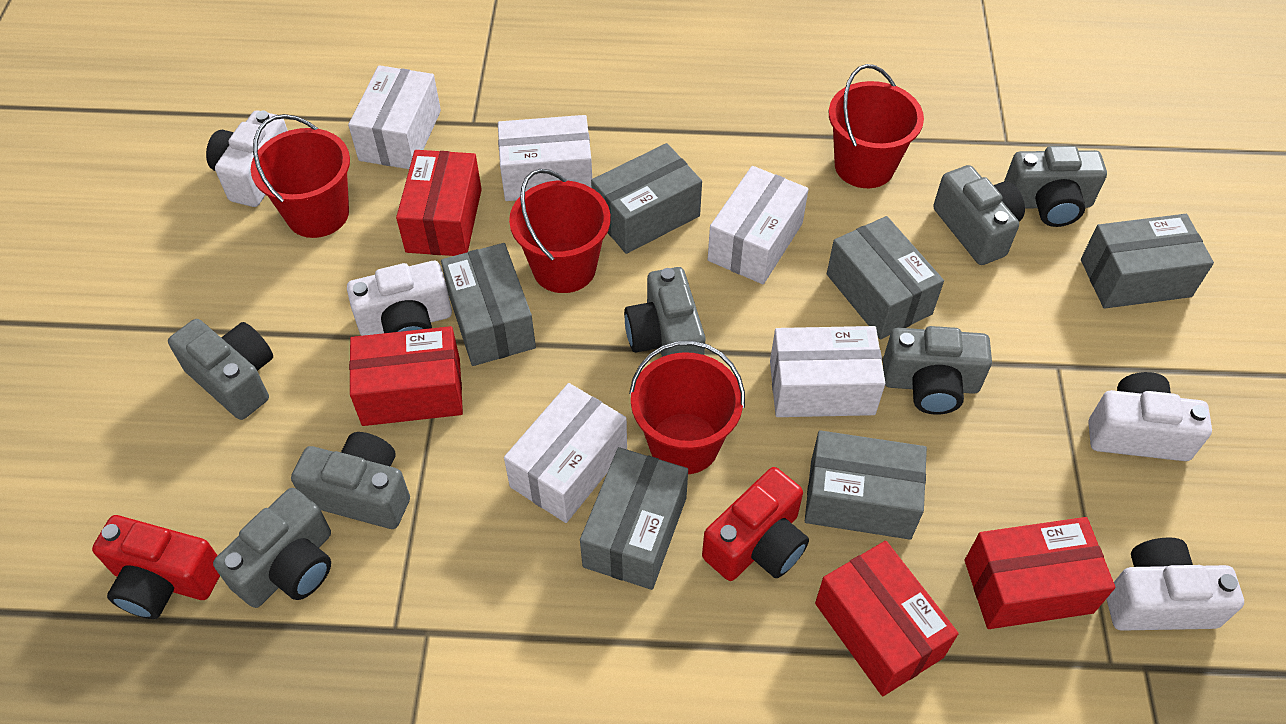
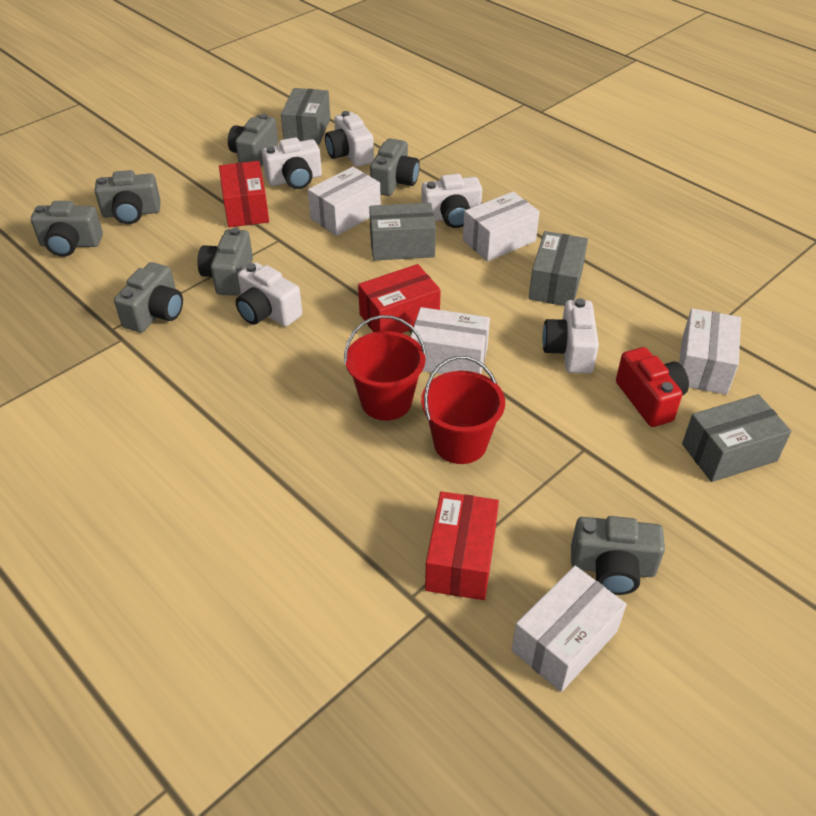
grey box: 6 -> 4
red box: 4 -> 3
red bucket: 4 -> 2
red camera: 2 -> 1
white camera: 4 -> 5

